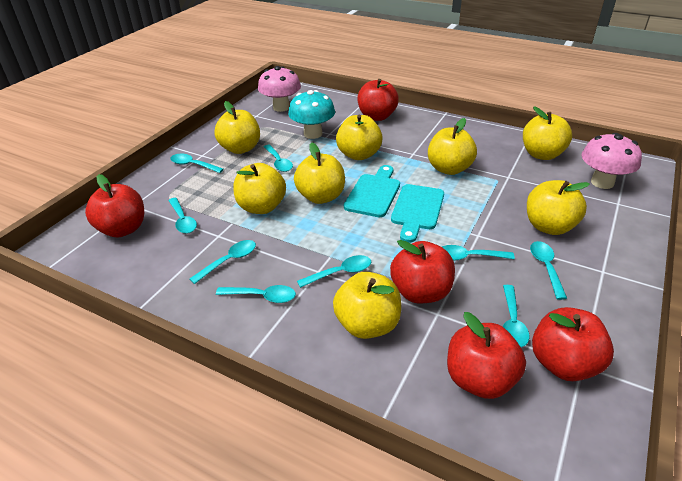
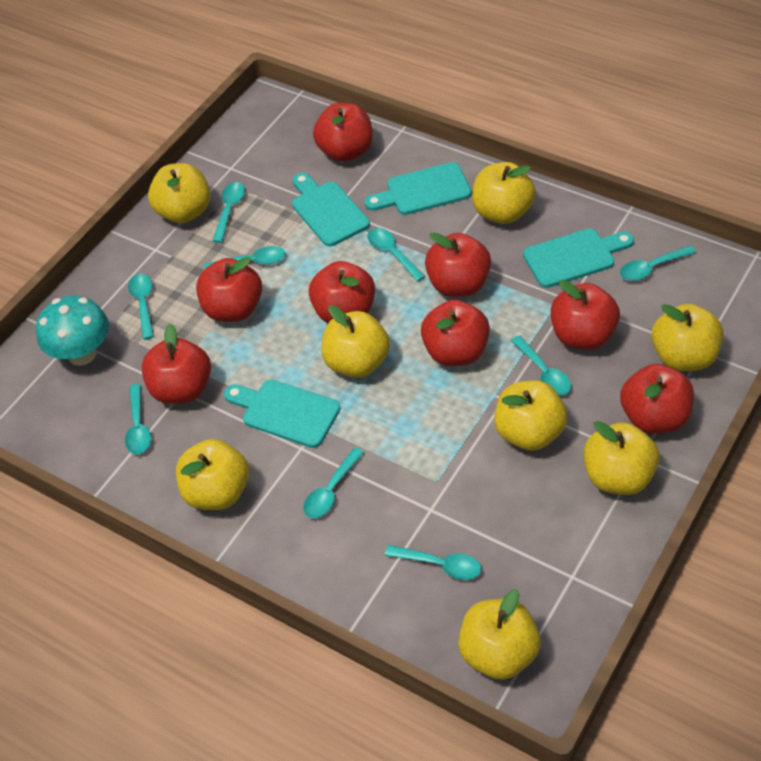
pink mushroom: 2 -> 0
red apple: 5 -> 8
turquoise cutting board: 2 -> 4

